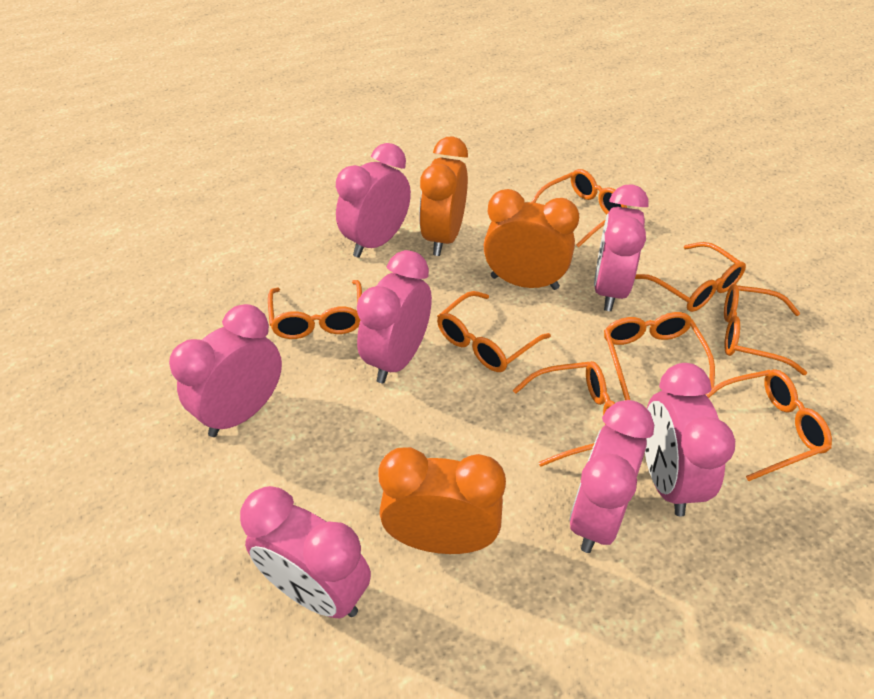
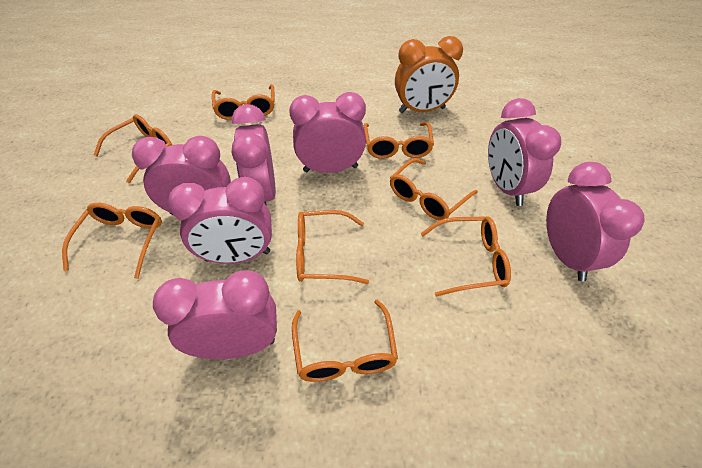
orange clock: 3 -> 1

